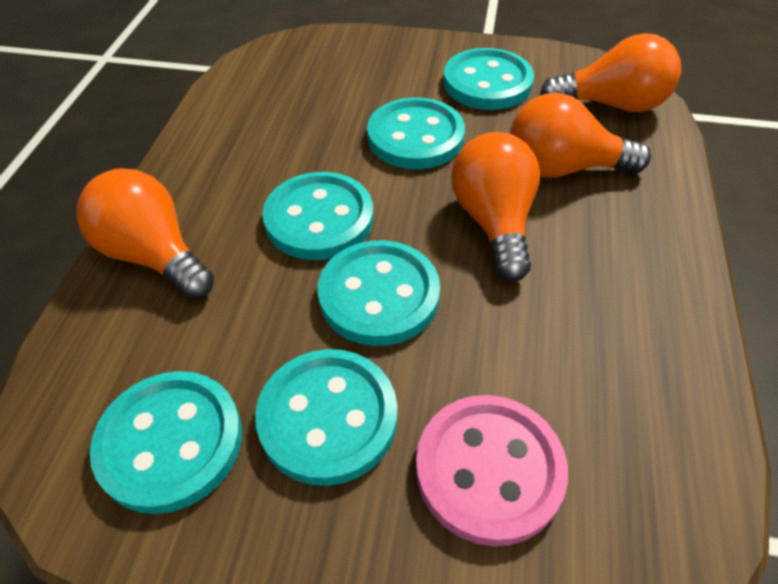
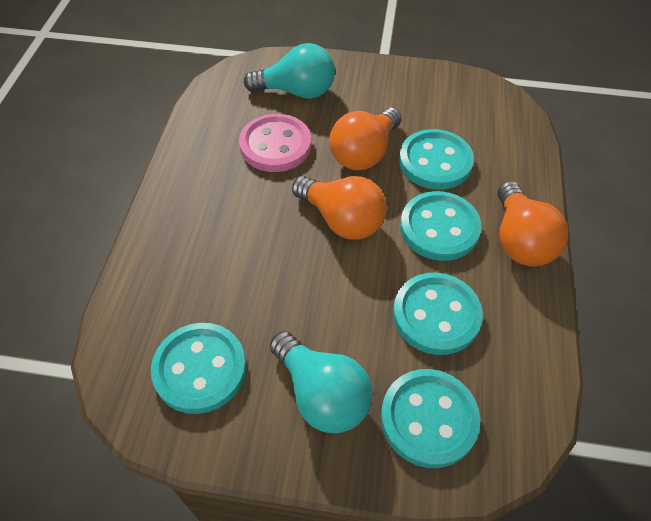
orange light bulb: 4 -> 3
turquoise button: 6 -> 5
turquoise light bulb: 0 -> 2

